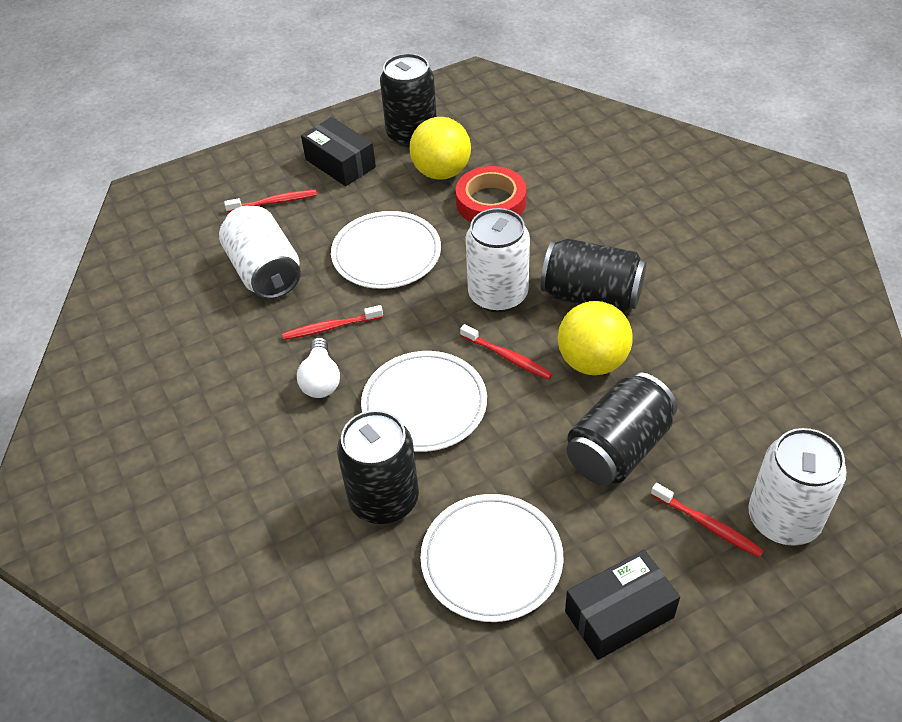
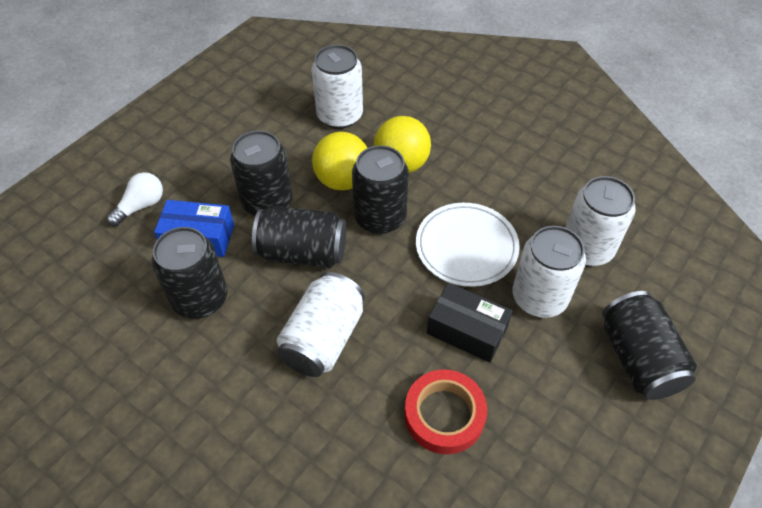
black box: 2 -> 1
black can: 4 -> 5
blue box: 0 -> 1
red toothbrush: 4 -> 0
white can: 3 -> 4
white plate: 3 -> 1

